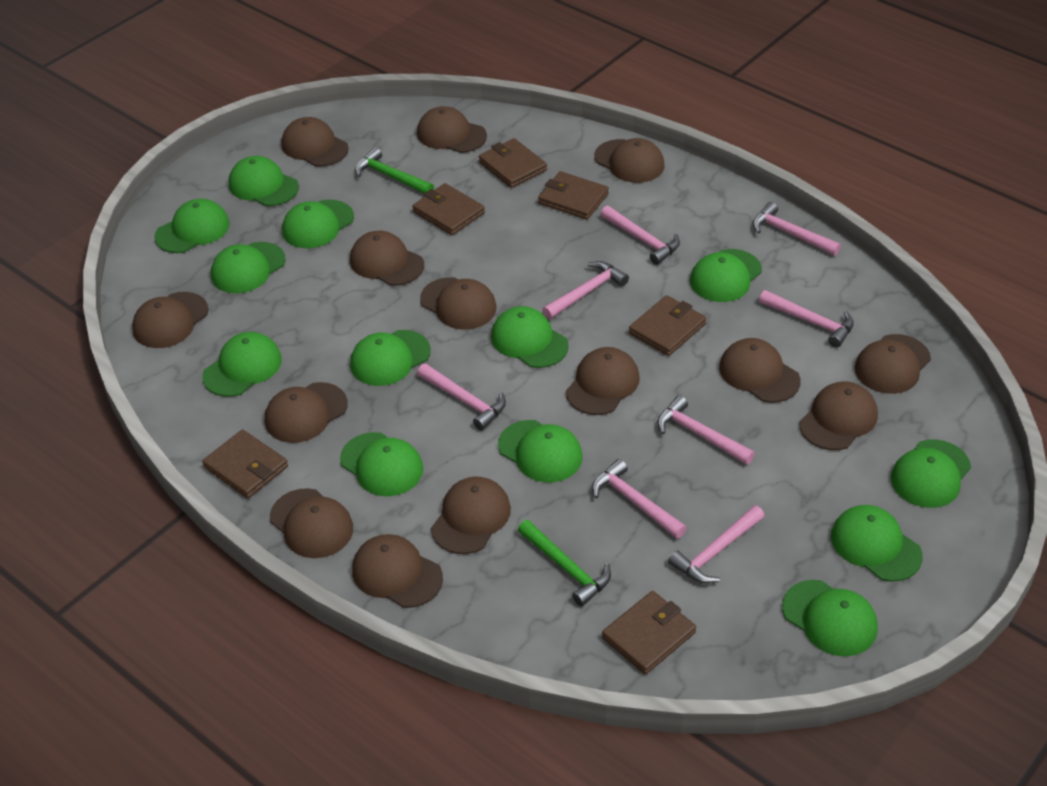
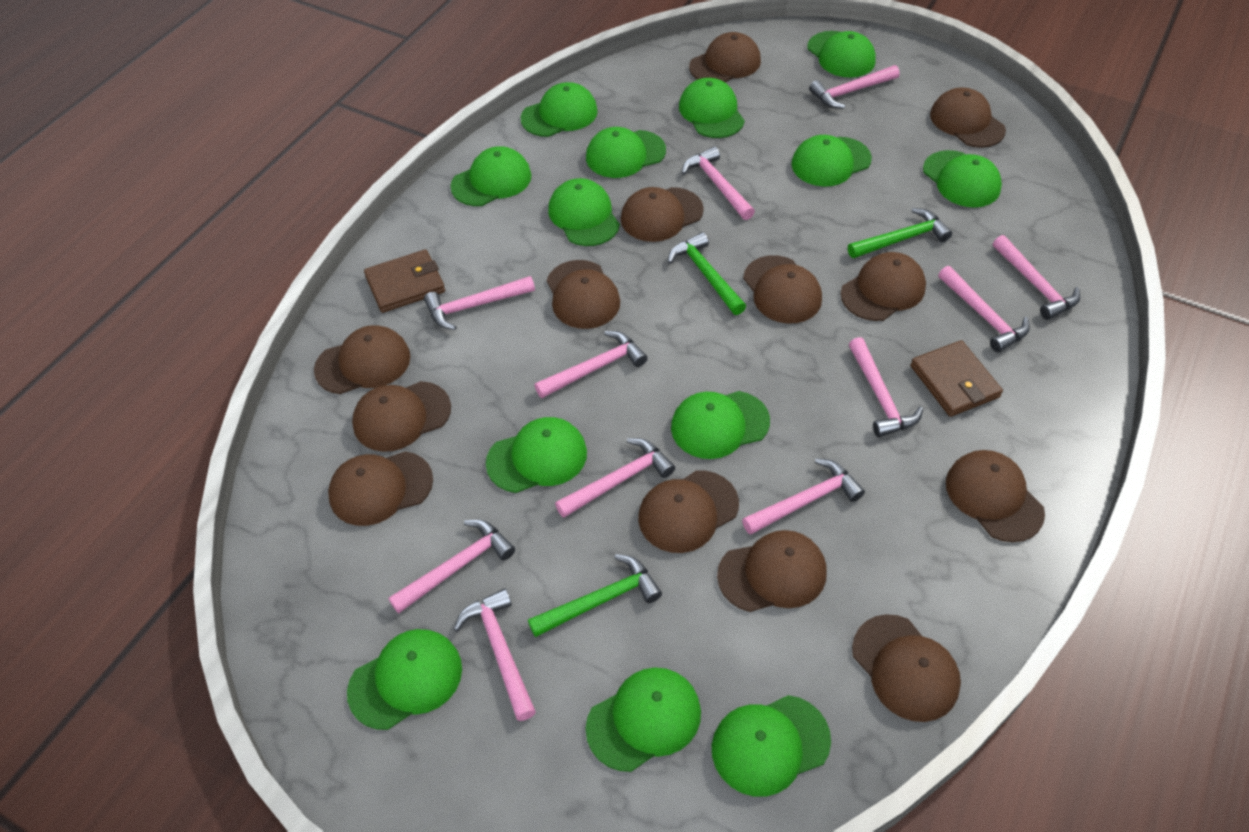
brown cap: 14 -> 13
brown wallet: 6 -> 2
green hammer: 2 -> 3
pink hammer: 8 -> 11

